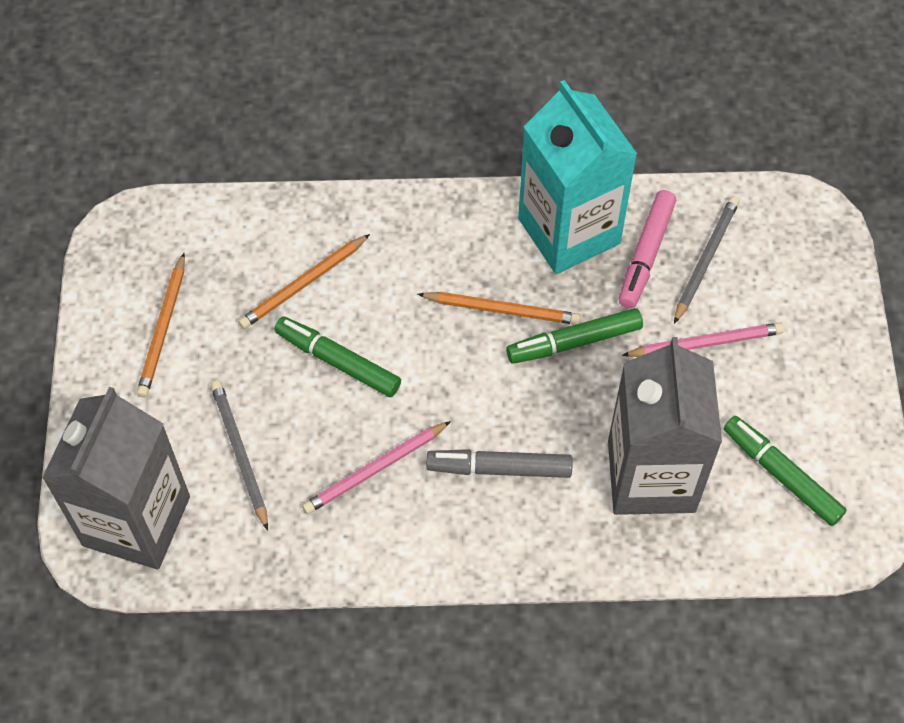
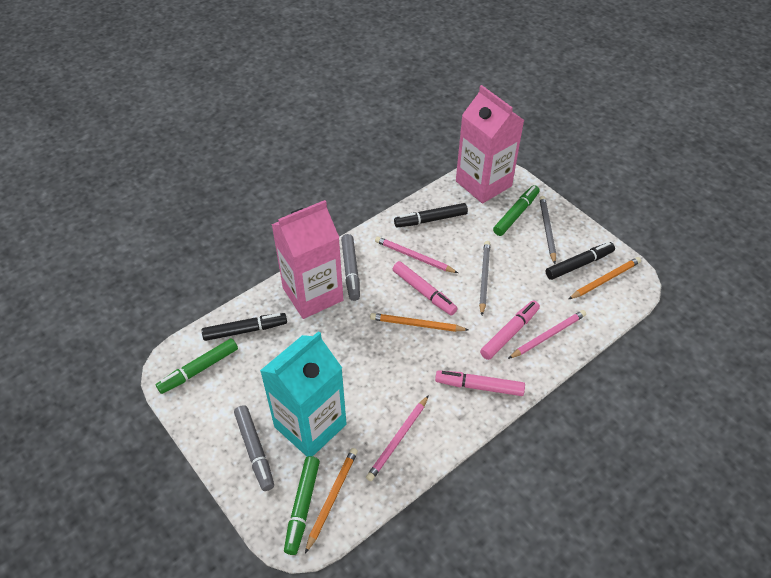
black marker: 0 -> 3
grey carton: 2 -> 0
grey marker: 1 -> 2
pink carton: 0 -> 2
pink marker: 1 -> 3
pink pencil: 2 -> 3

